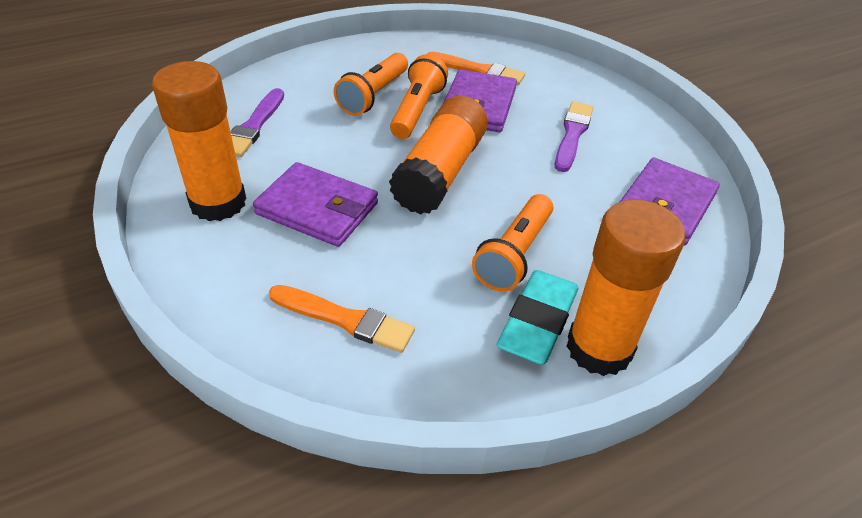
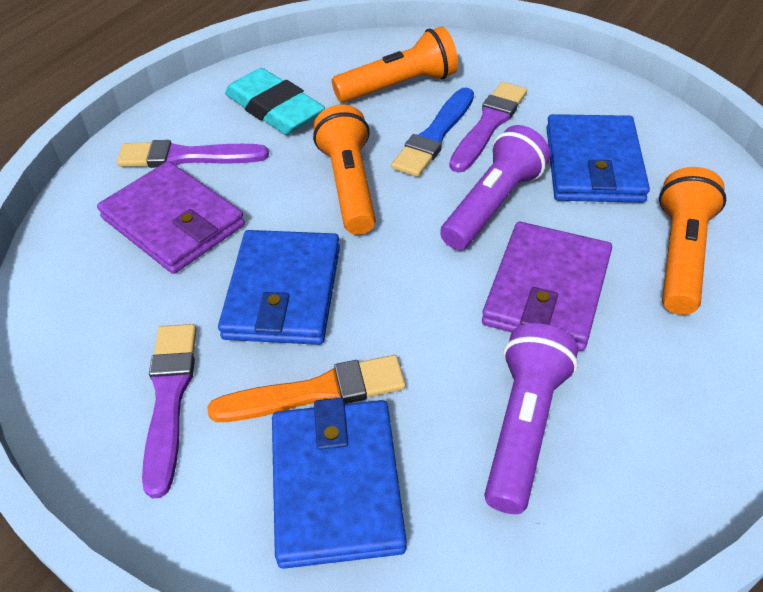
blue brush: 0 -> 1
blue wallet: 0 -> 3
orange brush: 2 -> 1
orange glue stick: 3 -> 0
purple brush: 2 -> 3
purple flashlight: 0 -> 2
purple wallet: 3 -> 2

